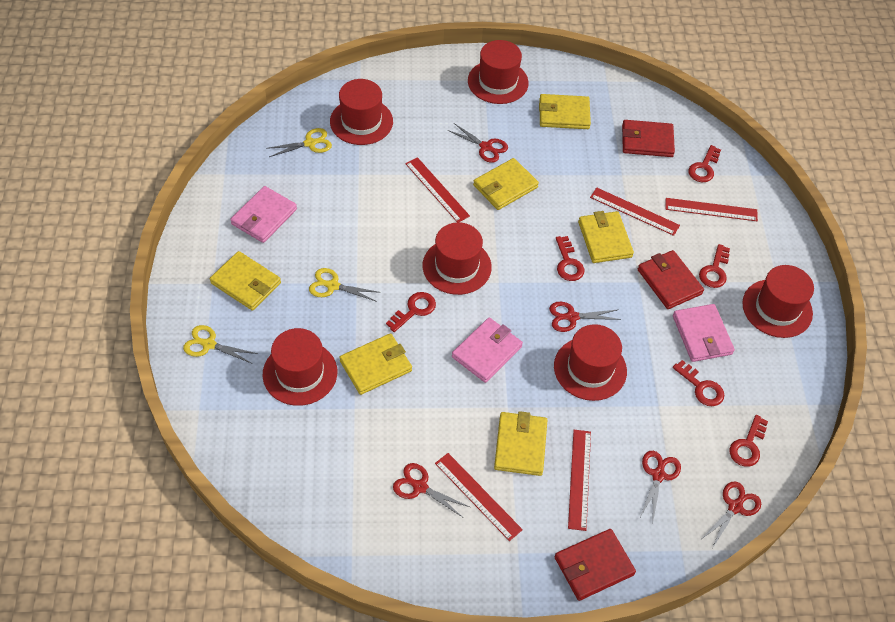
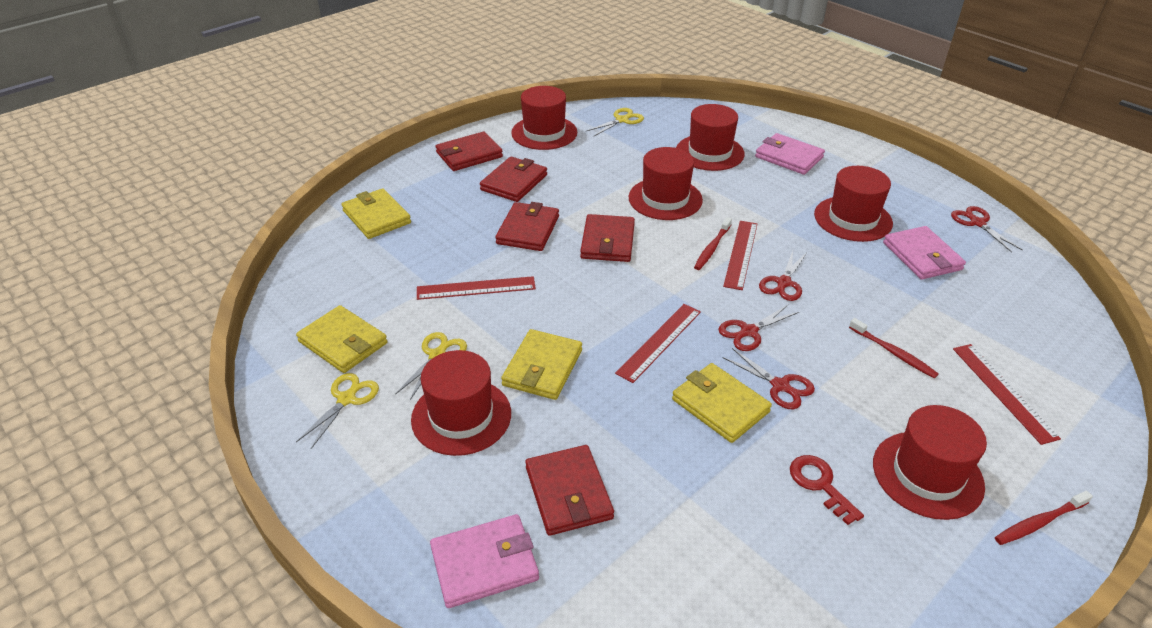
red key: 6 -> 1
red ruler: 5 -> 4
red scissors: 5 -> 4
red toothbrush: 0 -> 3
red wallet: 3 -> 5
yellow wallet: 6 -> 4

